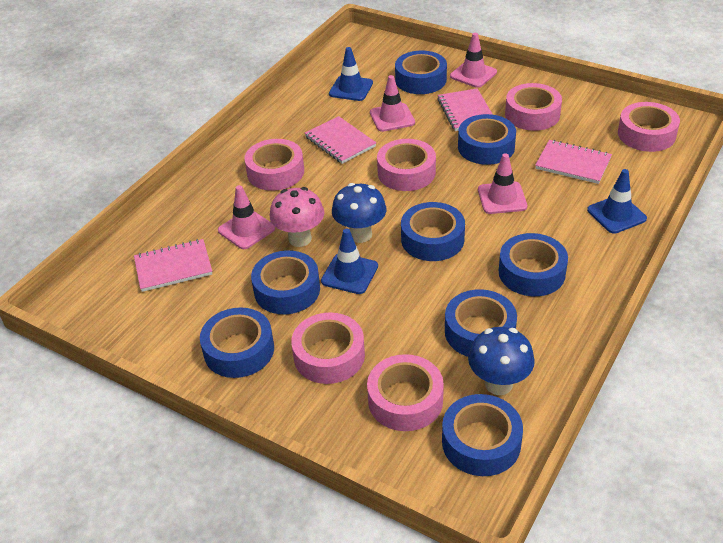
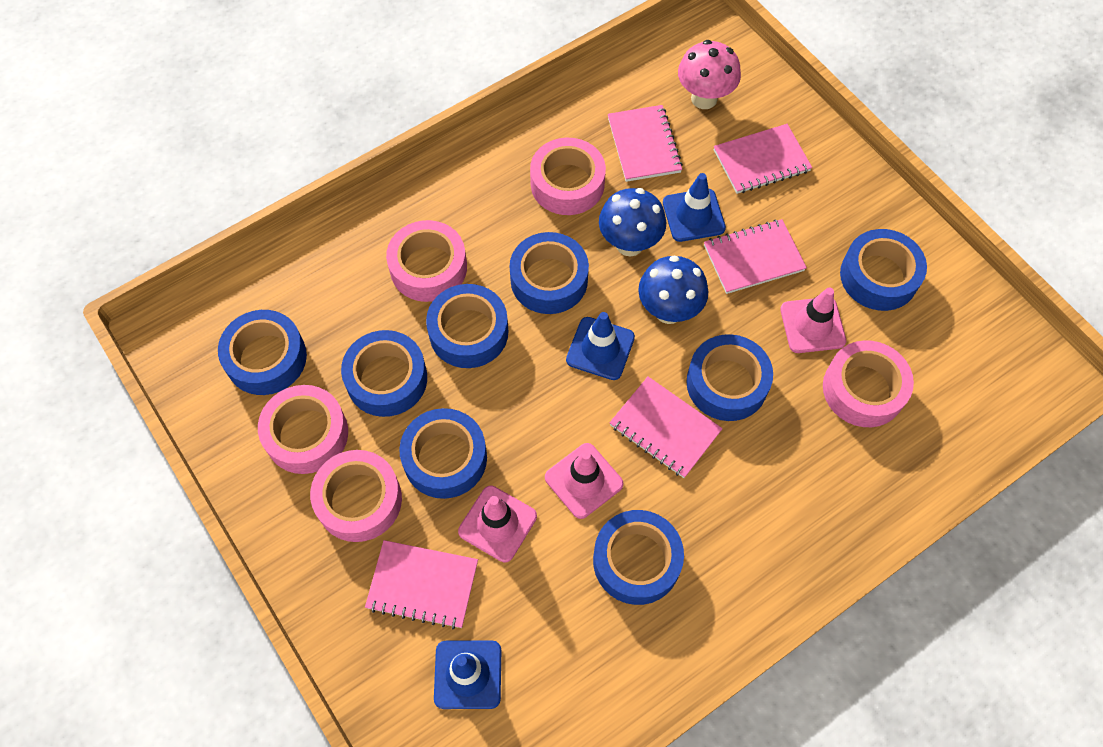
pink notebook: 4 -> 5
pink tape: 6 -> 5
pink traffic cone: 4 -> 3

